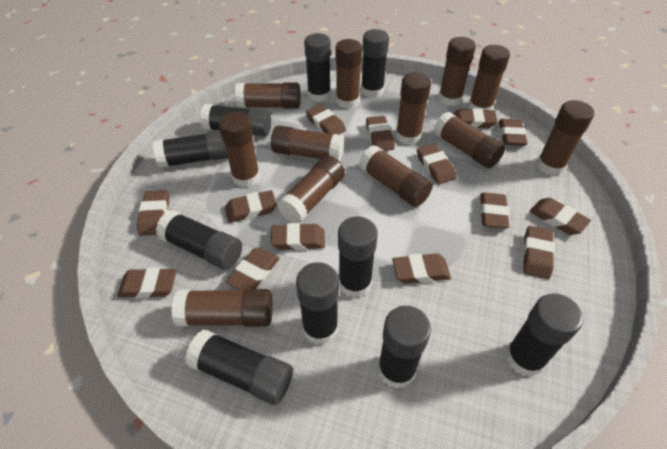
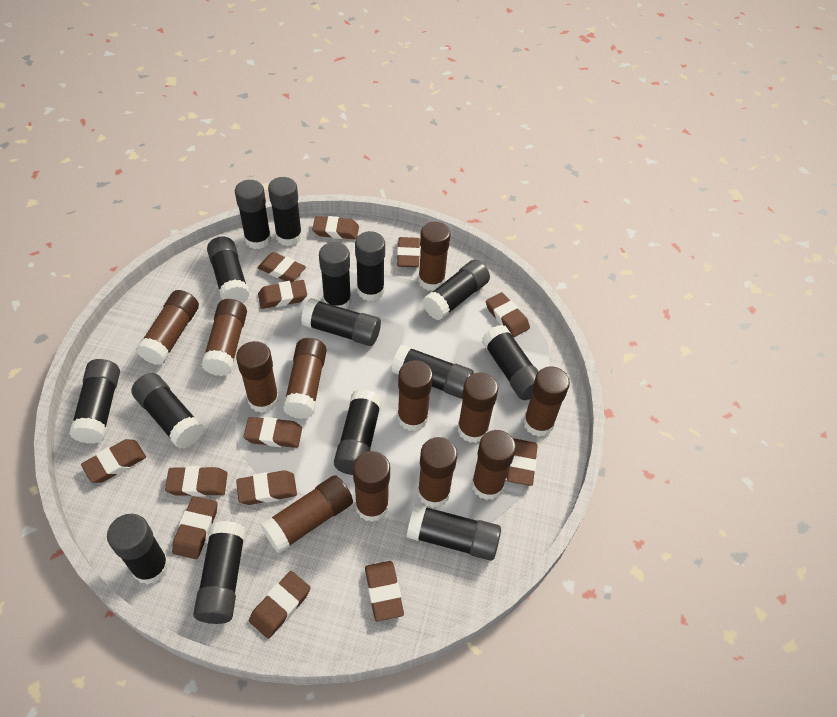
black glue stick: 10 -> 15
brown eraser: 14 -> 13

